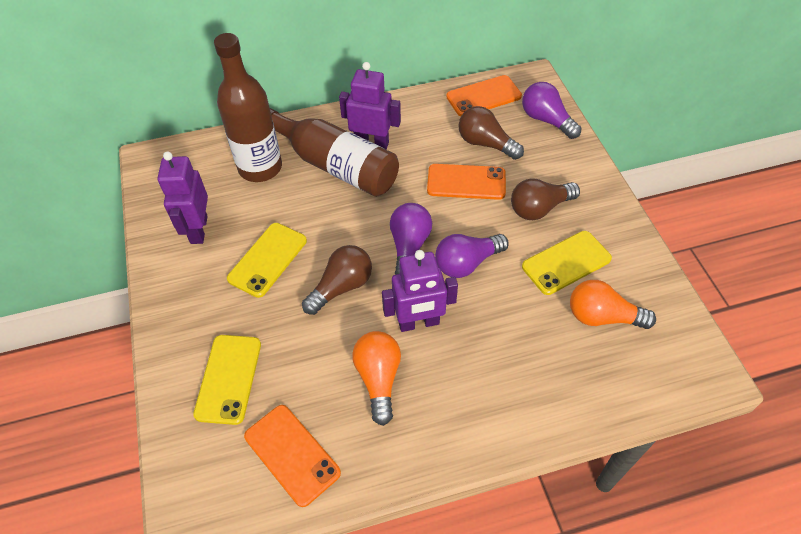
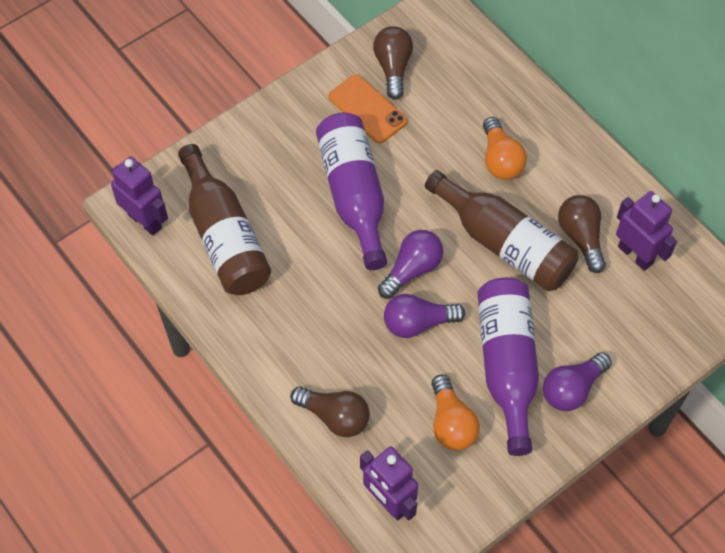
orange phone: 3 -> 1
purple bottle: 0 -> 2
yellow phone: 3 -> 0

